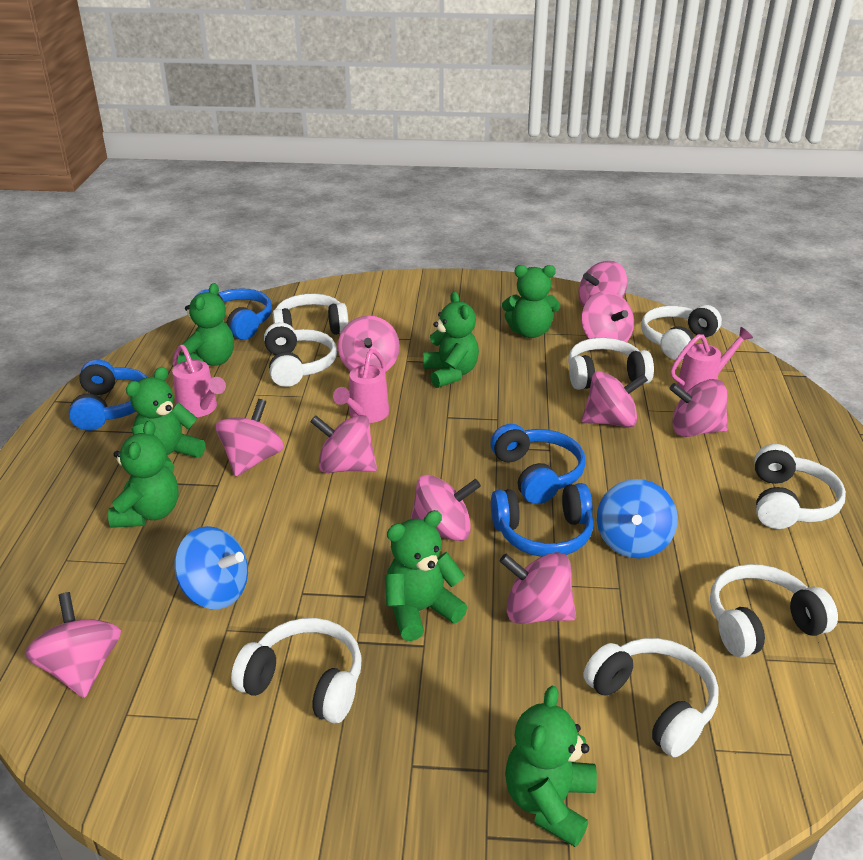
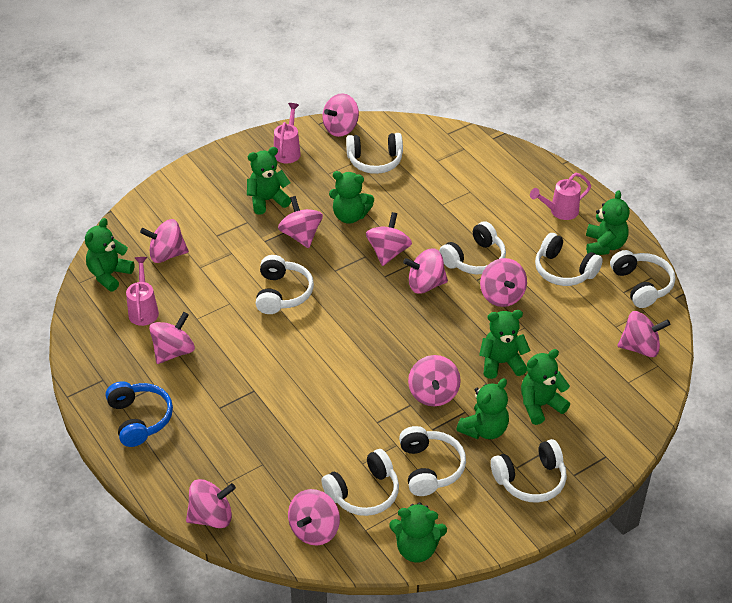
blue headphones: 4 -> 1
blue spinning top: 2 -> 0
green teddy bear: 7 -> 8
pink spinning top: 10 -> 11

